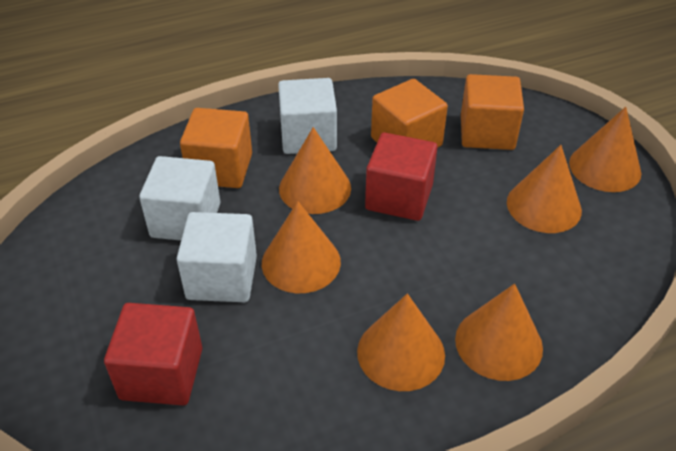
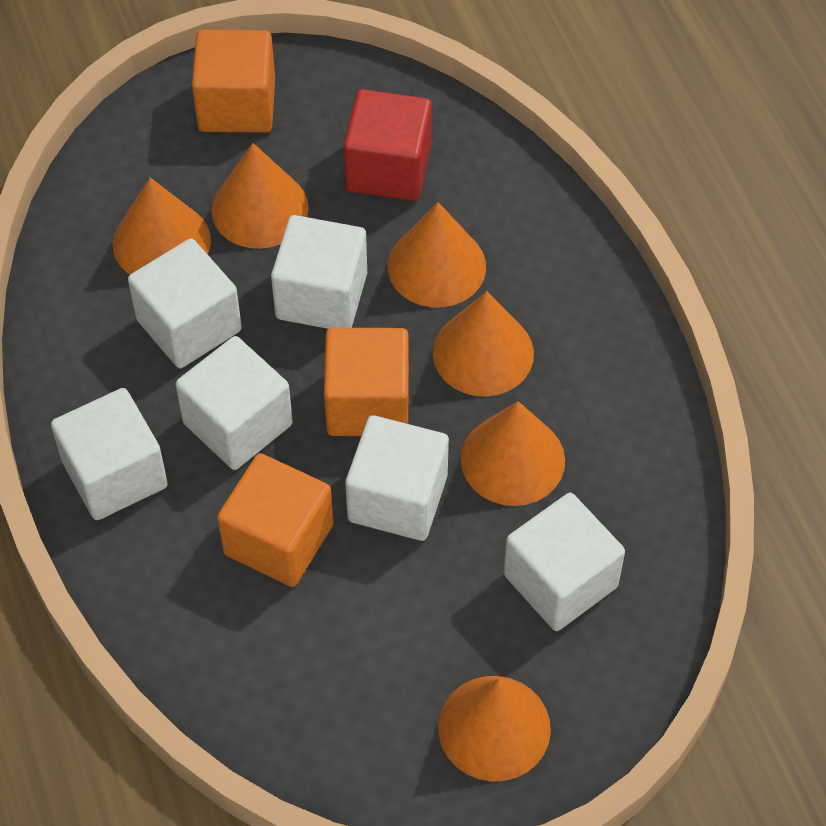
red cube: 2 -> 1
white cube: 3 -> 6

